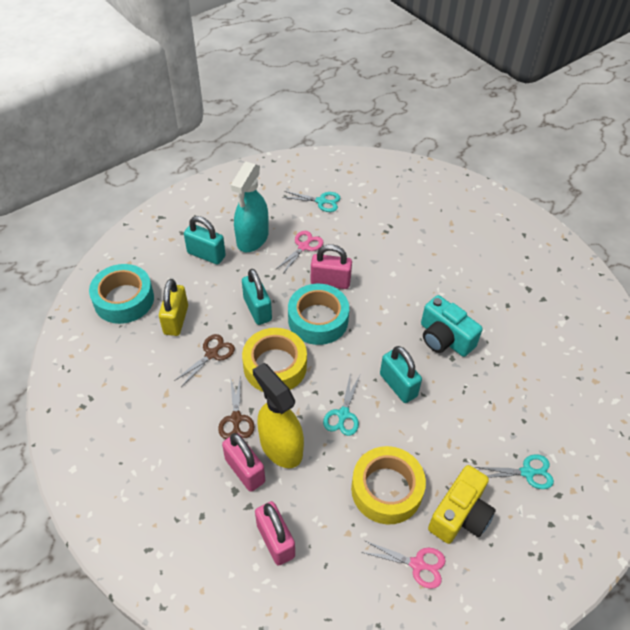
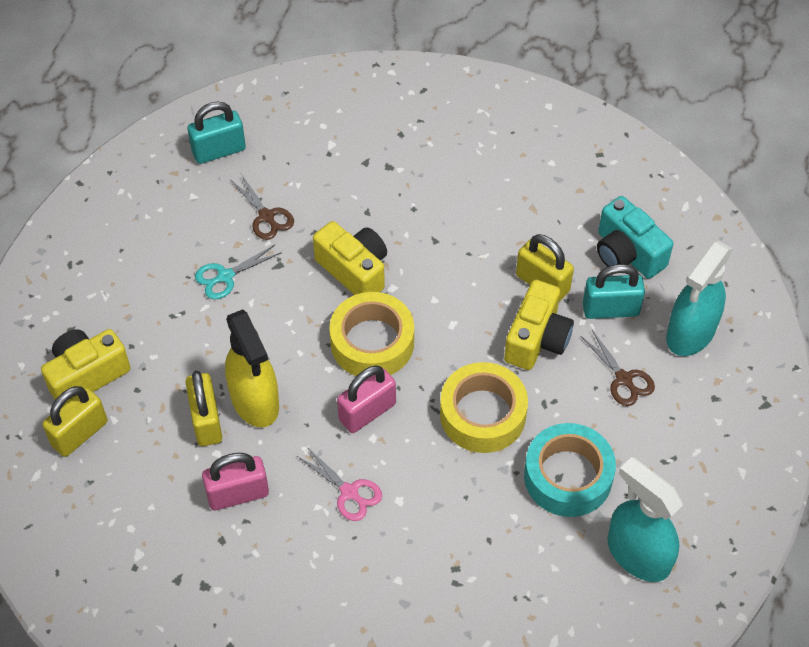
pink padlock: 3 -> 2
pink scissors: 2 -> 1
turquoise padlock: 3 -> 2
turquoise scissors: 3 -> 1
turquoise spray bottle: 1 -> 2
turquoise tape: 2 -> 1
yellow camera: 1 -> 3
yellow padlock: 1 -> 3

